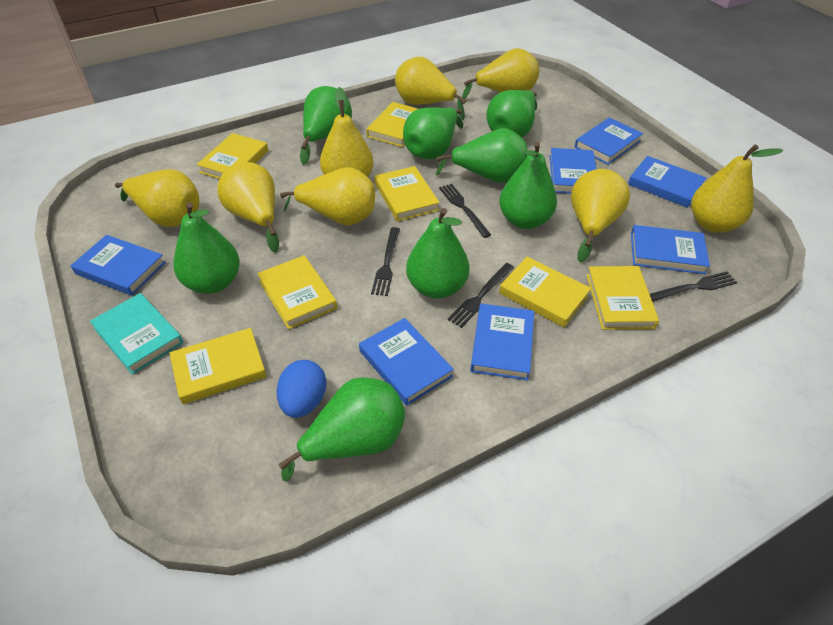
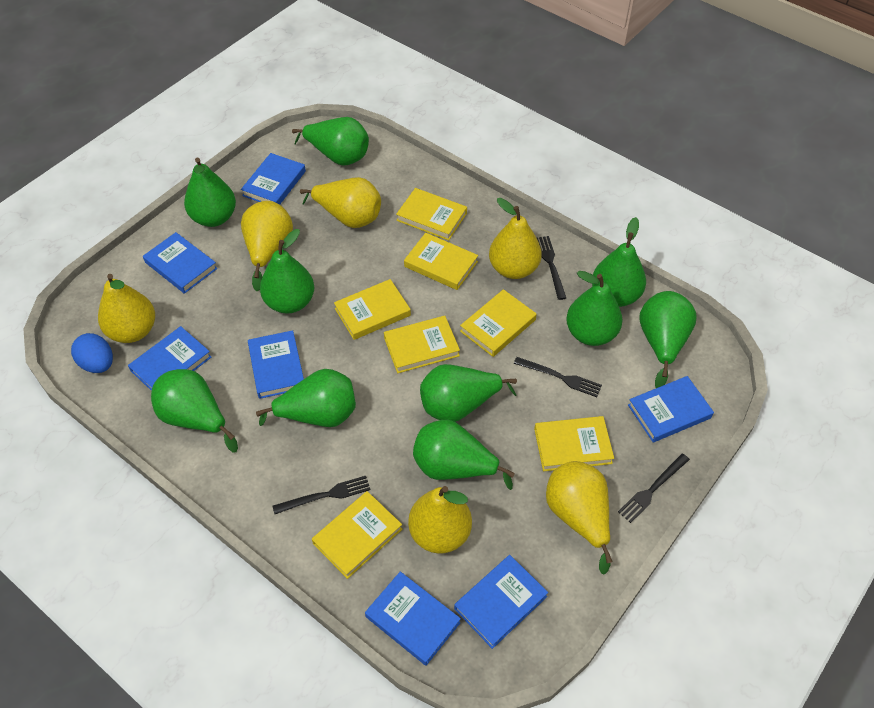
green pear: 8 -> 10
turquoise book: 1 -> 0
yellow pear: 8 -> 6

